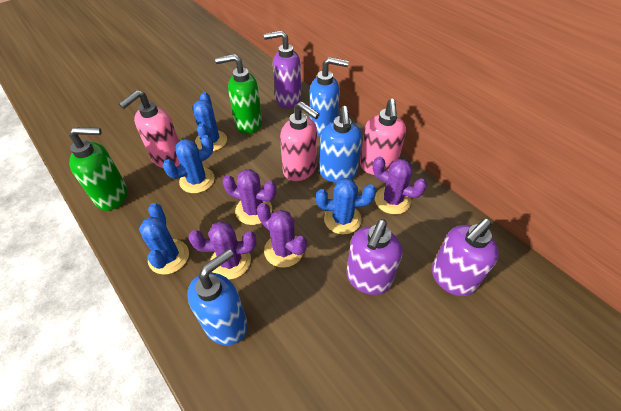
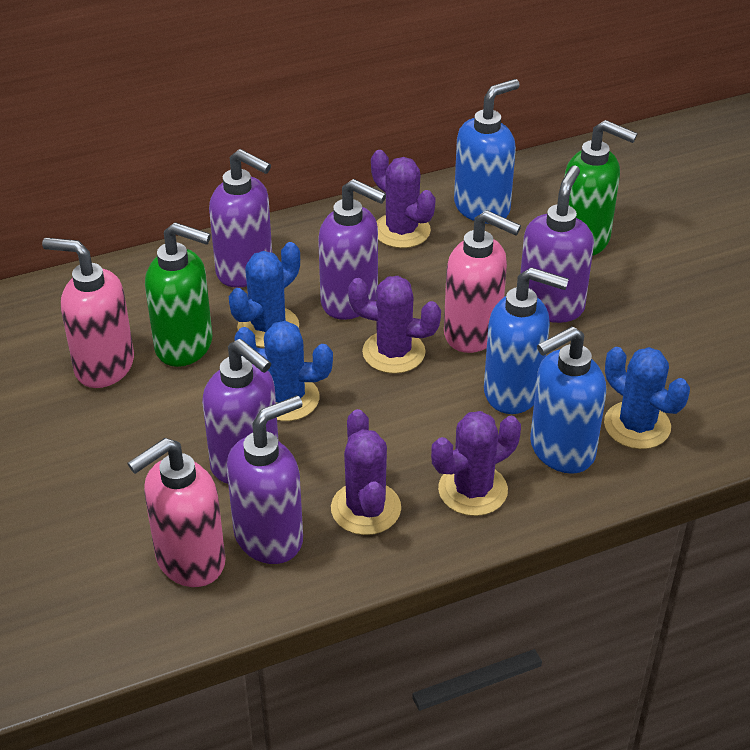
blue cactus: 4 -> 3
purple soap dispenser: 3 -> 5

